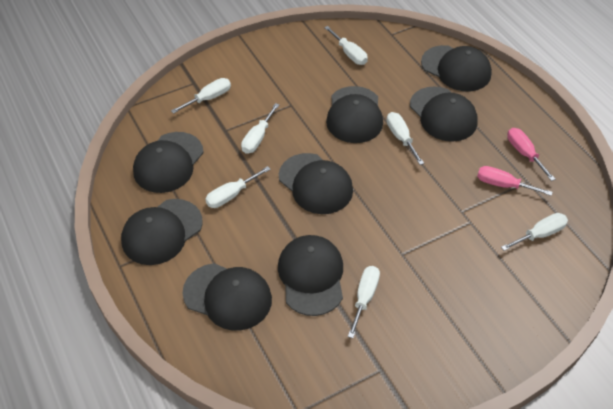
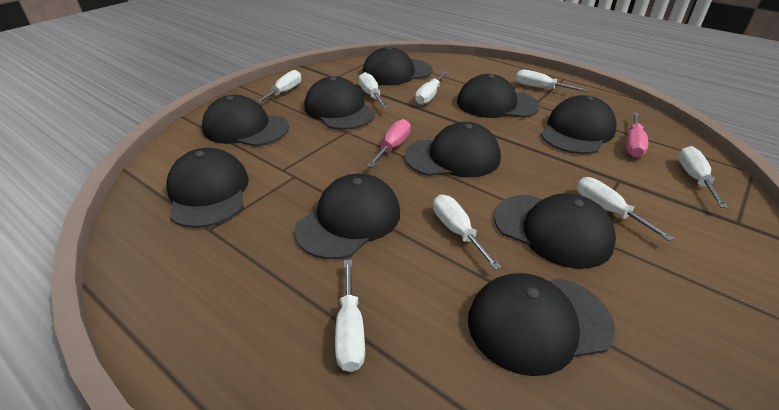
black cap: 8 -> 10
white screwdriver: 7 -> 8

